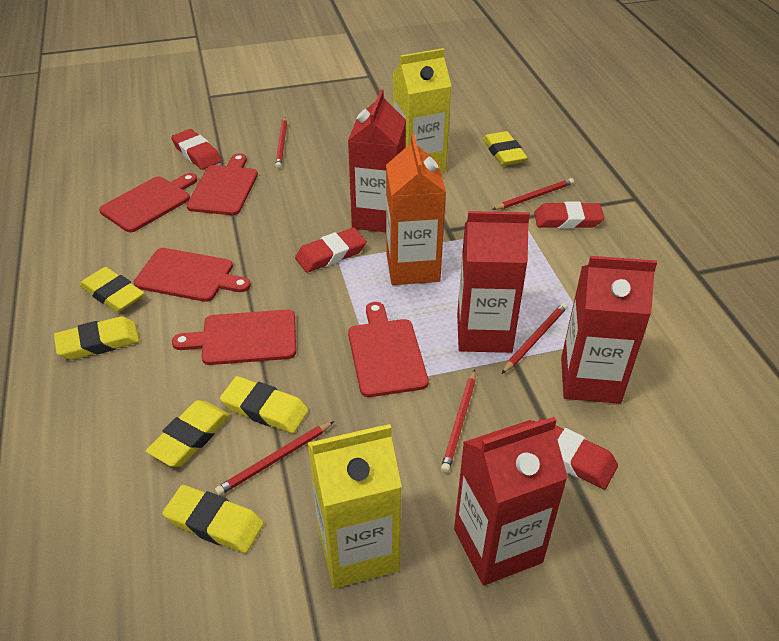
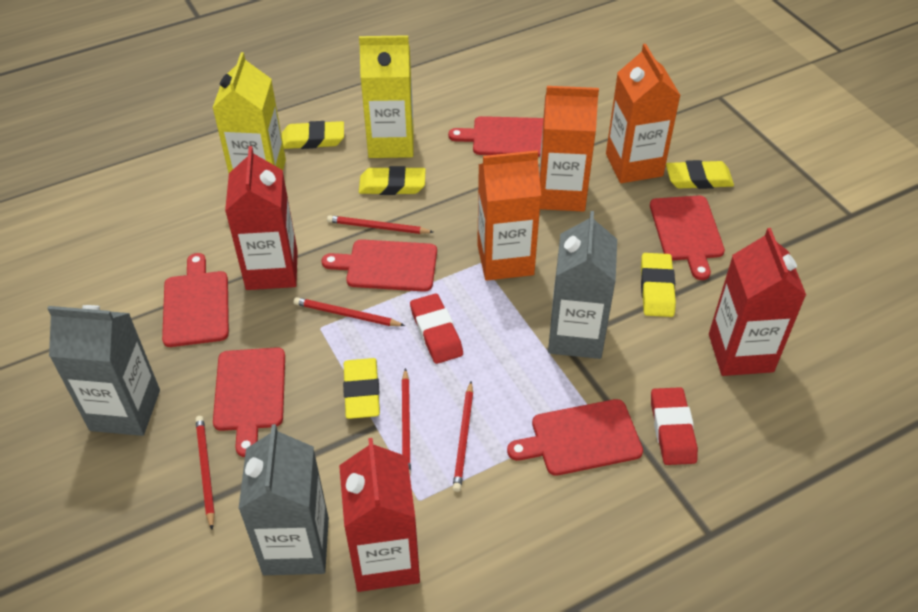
grey carton: 0 -> 3
orange carton: 1 -> 3
red carton: 4 -> 3
red cutting board: 5 -> 6
red eraser: 4 -> 2
yellow eraser: 6 -> 5

